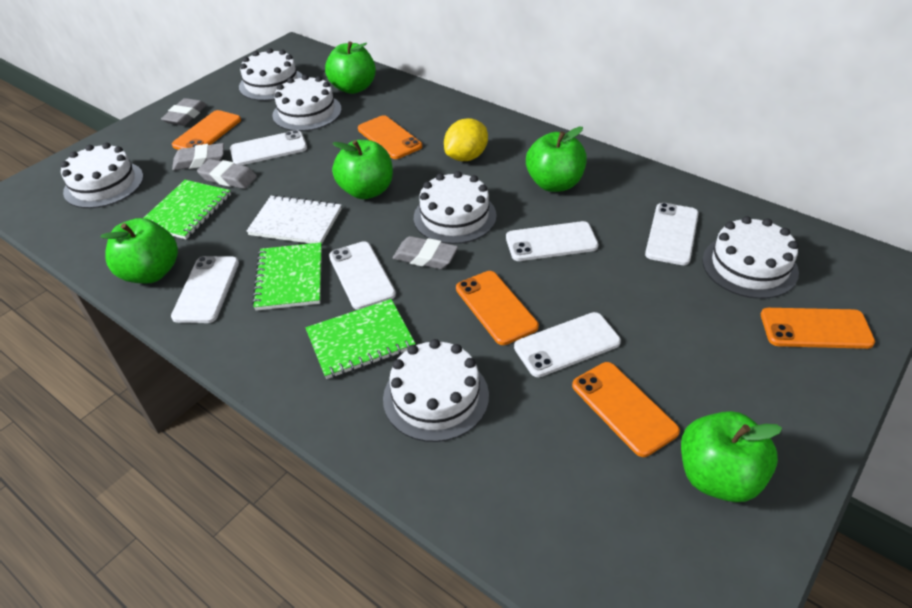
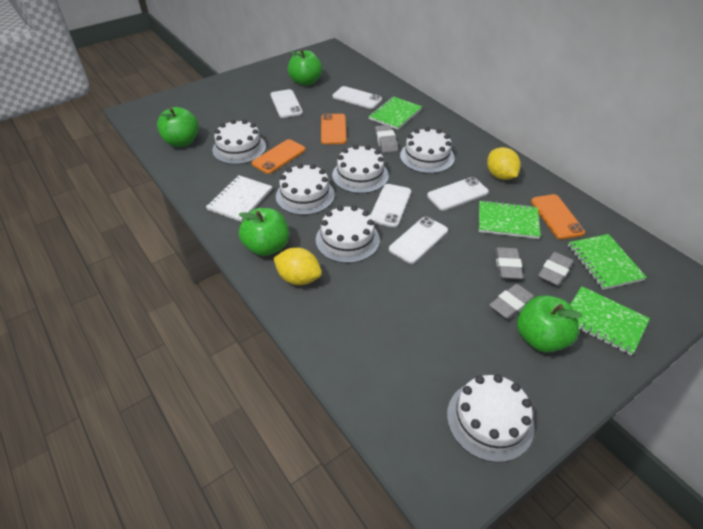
green apple: 5 -> 4
green notebook: 3 -> 4
orange phone: 5 -> 3
white phone: 6 -> 5
yellow lemon: 1 -> 2

